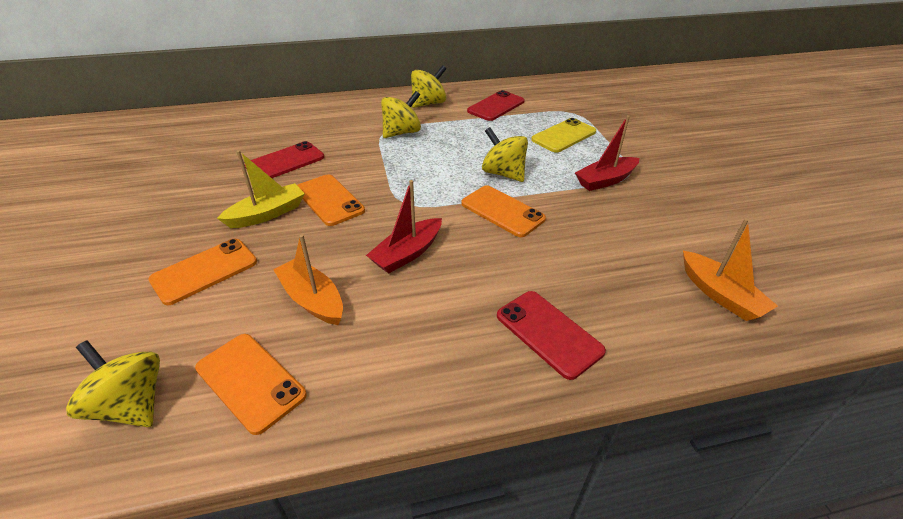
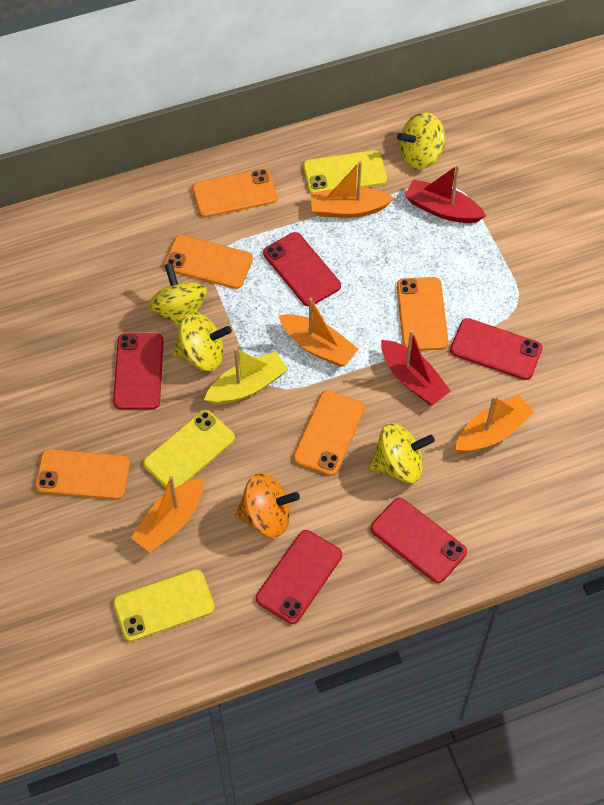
orange boat: 2 -> 4
orange phone: 4 -> 5
orange spinning top: 0 -> 1
red phone: 3 -> 5
yellow phone: 1 -> 3

